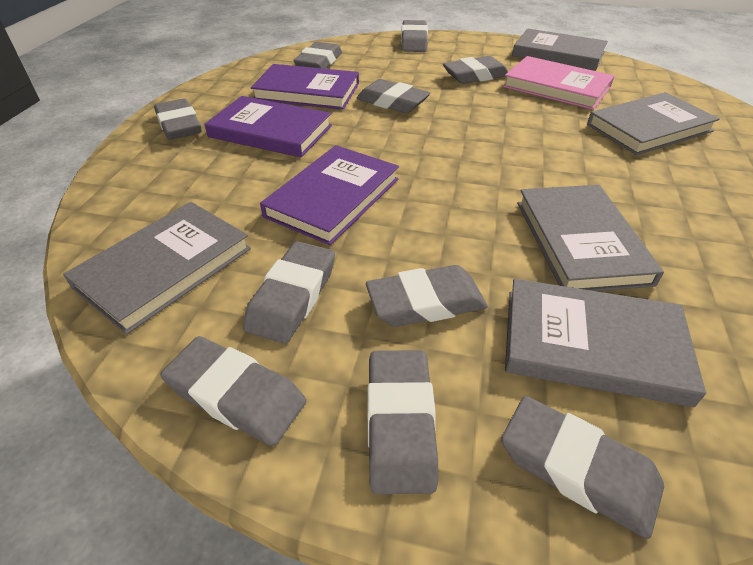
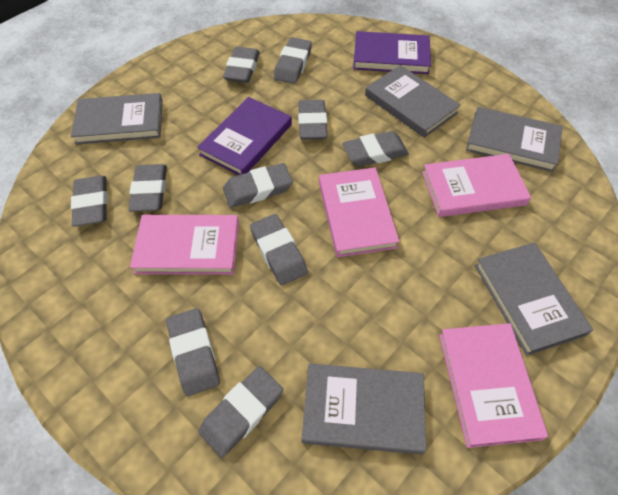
pink book: 1 -> 4
purple book: 3 -> 2

